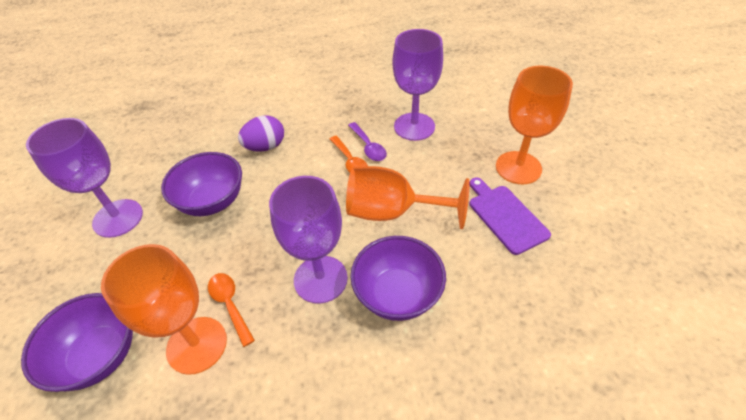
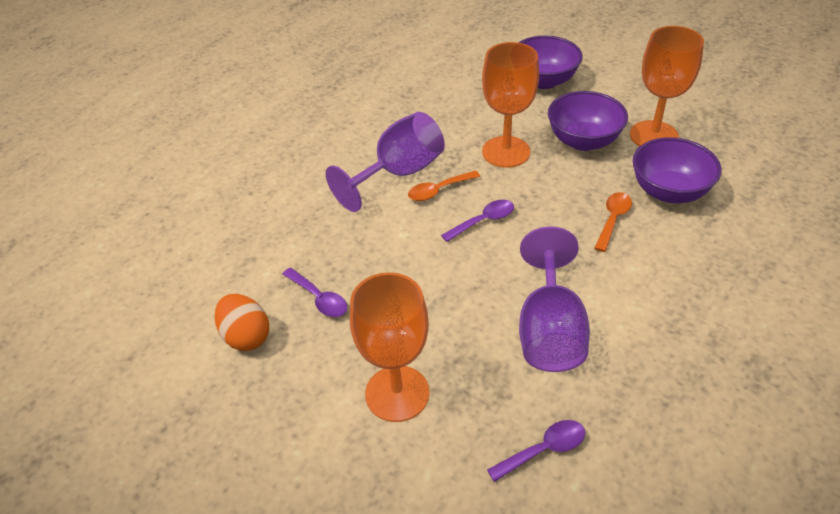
orange egg: 0 -> 1
purple cutting board: 1 -> 0
purple egg: 1 -> 0
purple goblet: 3 -> 2
purple spoon: 1 -> 3

